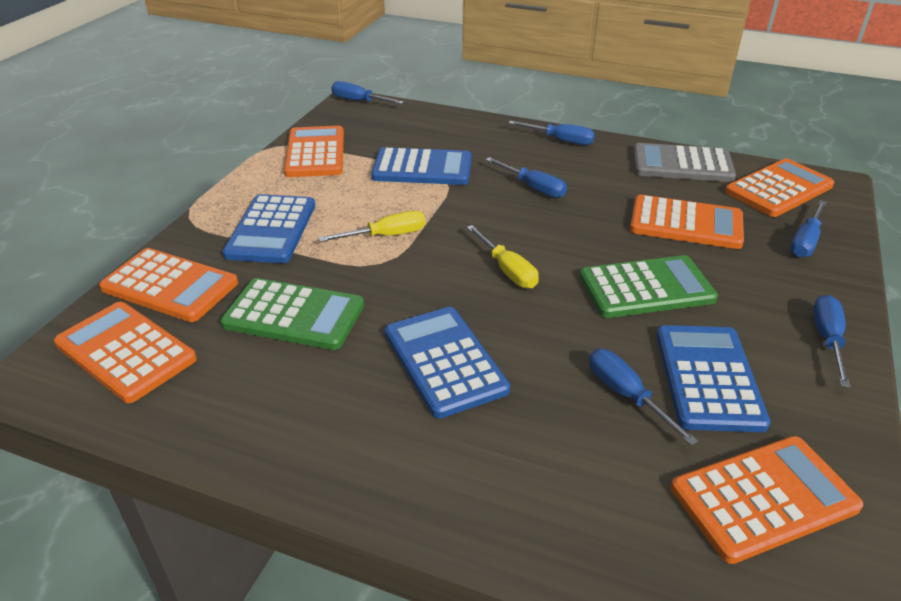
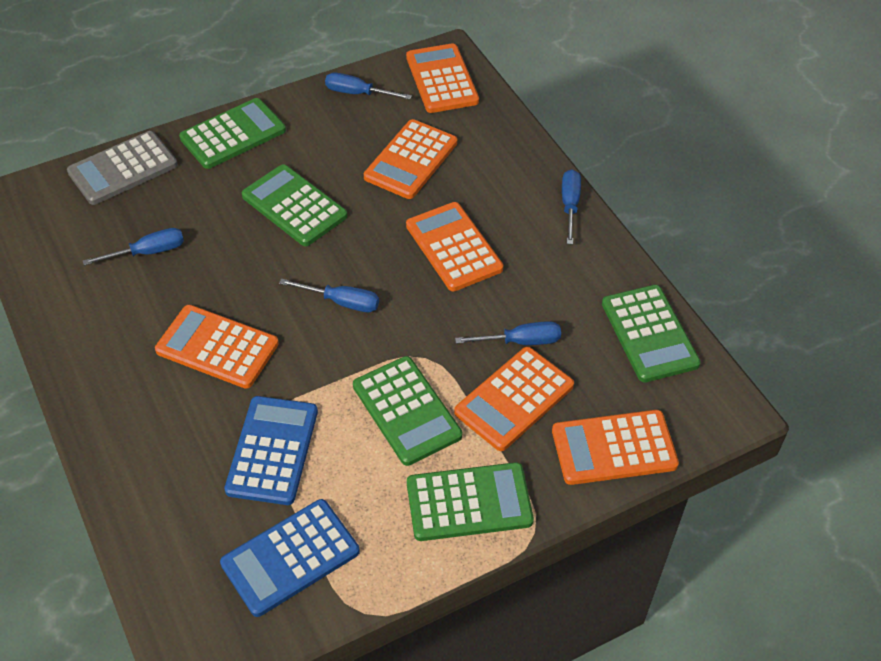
blue calculator: 4 -> 2
blue screwdriver: 6 -> 5
green calculator: 2 -> 5
yellow screwdriver: 2 -> 0

